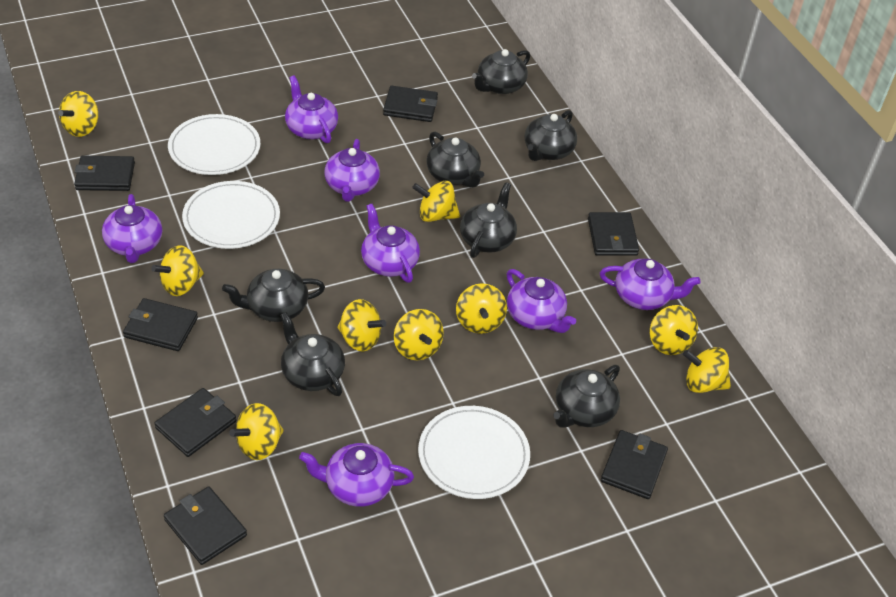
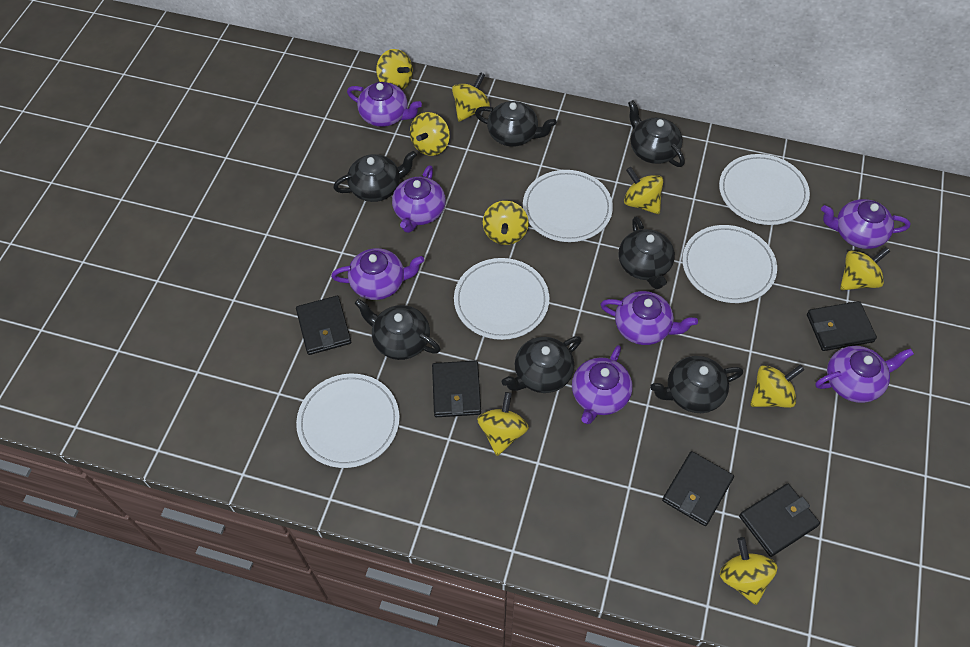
black wallet: 7 -> 5
white plate: 3 -> 5

